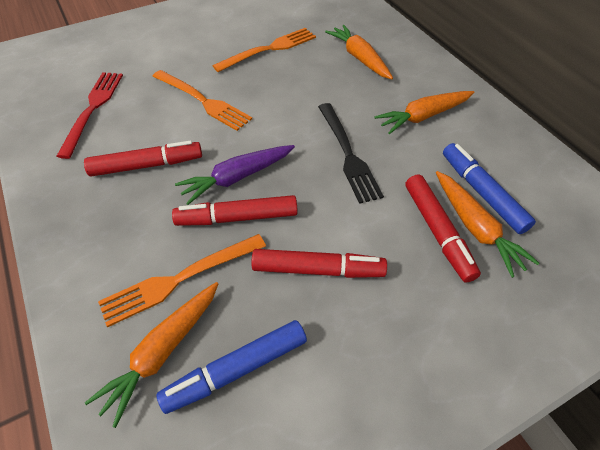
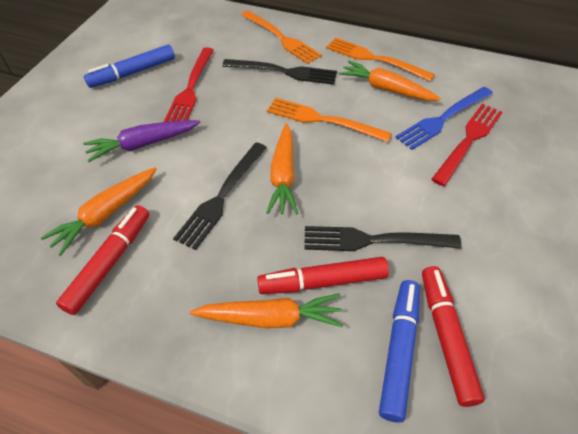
black fork: 1 -> 3
blue fork: 0 -> 1
red fork: 1 -> 2
red marker: 4 -> 3

